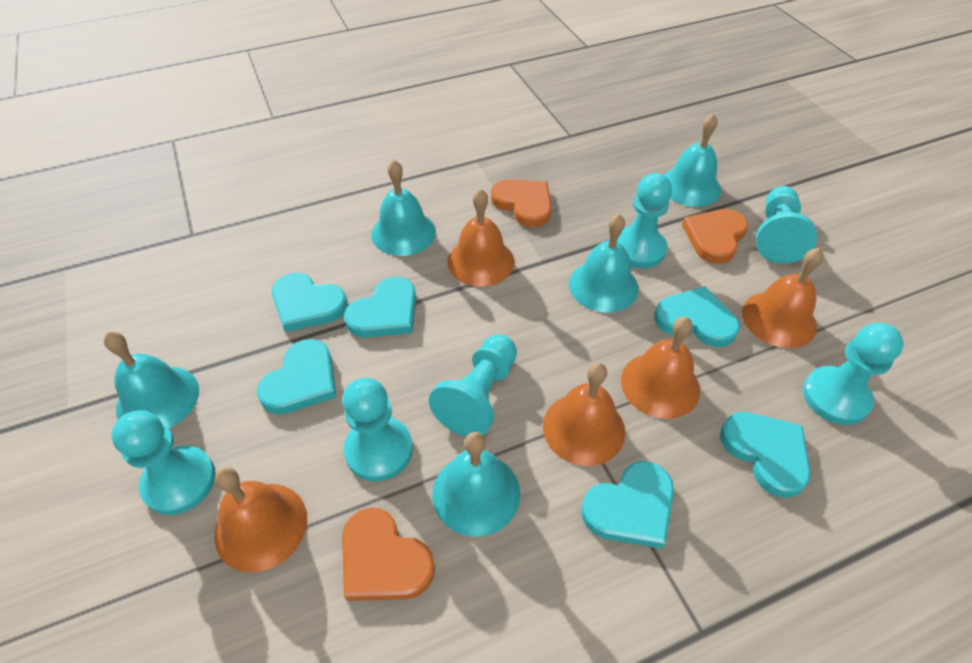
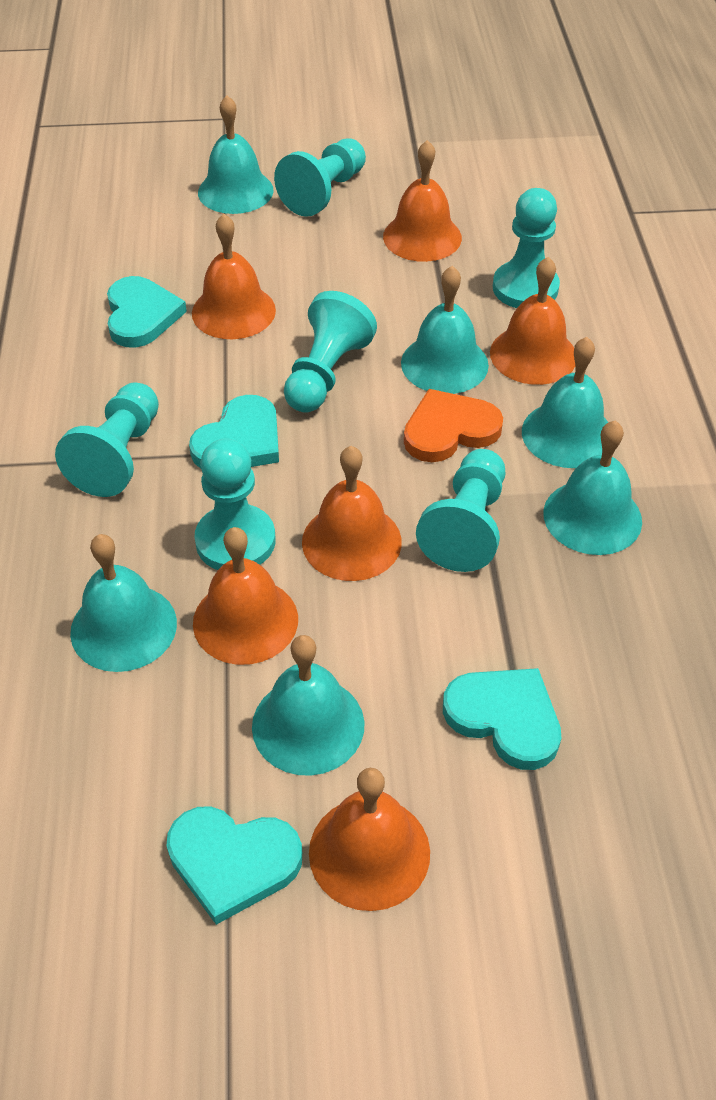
orange bell: 5 -> 6
orange heart: 3 -> 1
turquoise bell: 5 -> 6
turquoise heart: 6 -> 4

